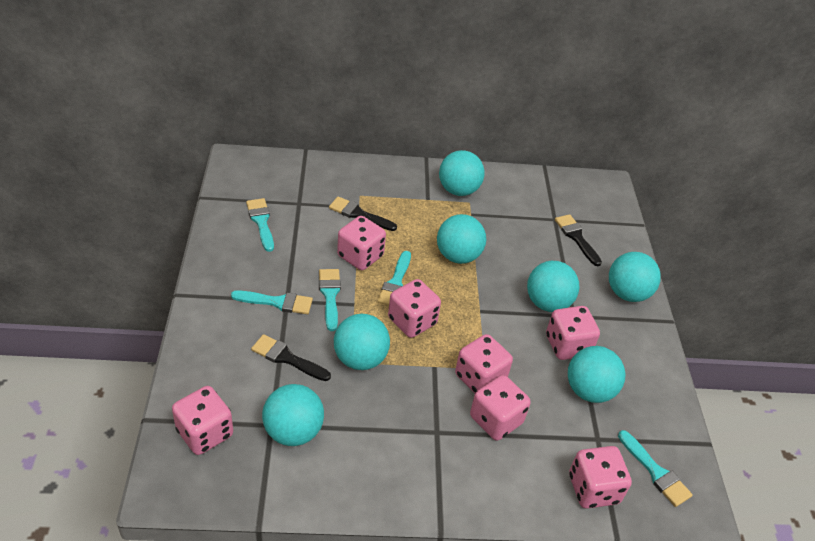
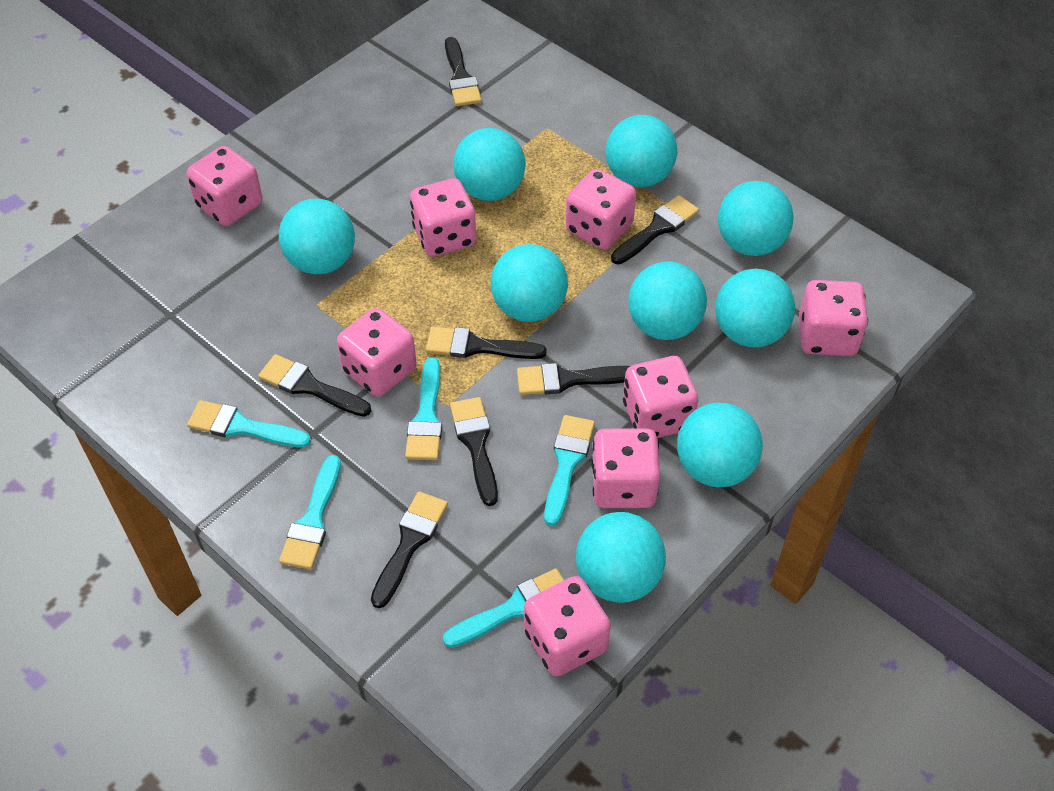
black brush: 3 -> 7
pink dice: 7 -> 8
turquoise ball: 7 -> 9

